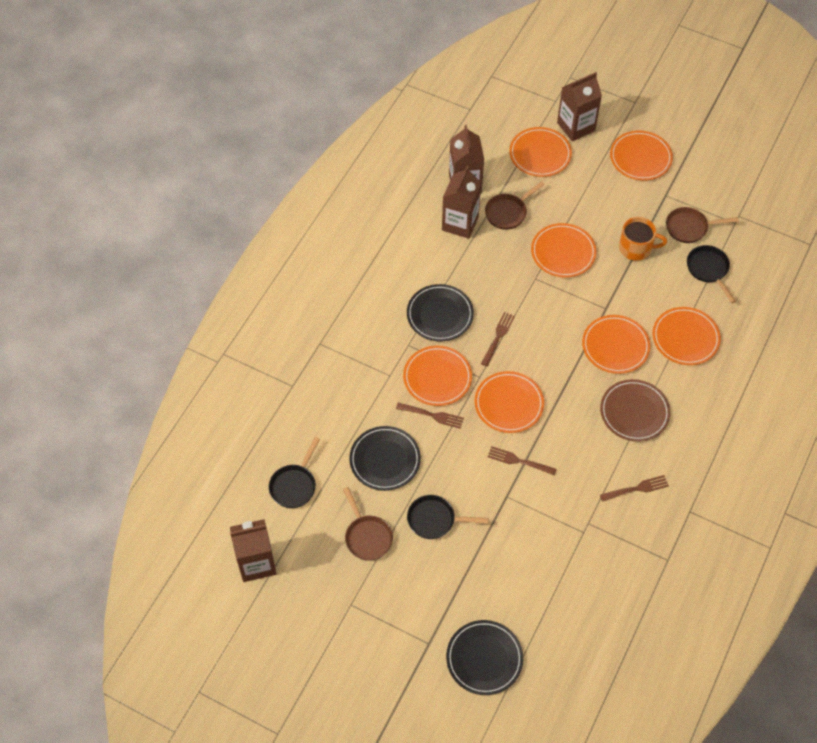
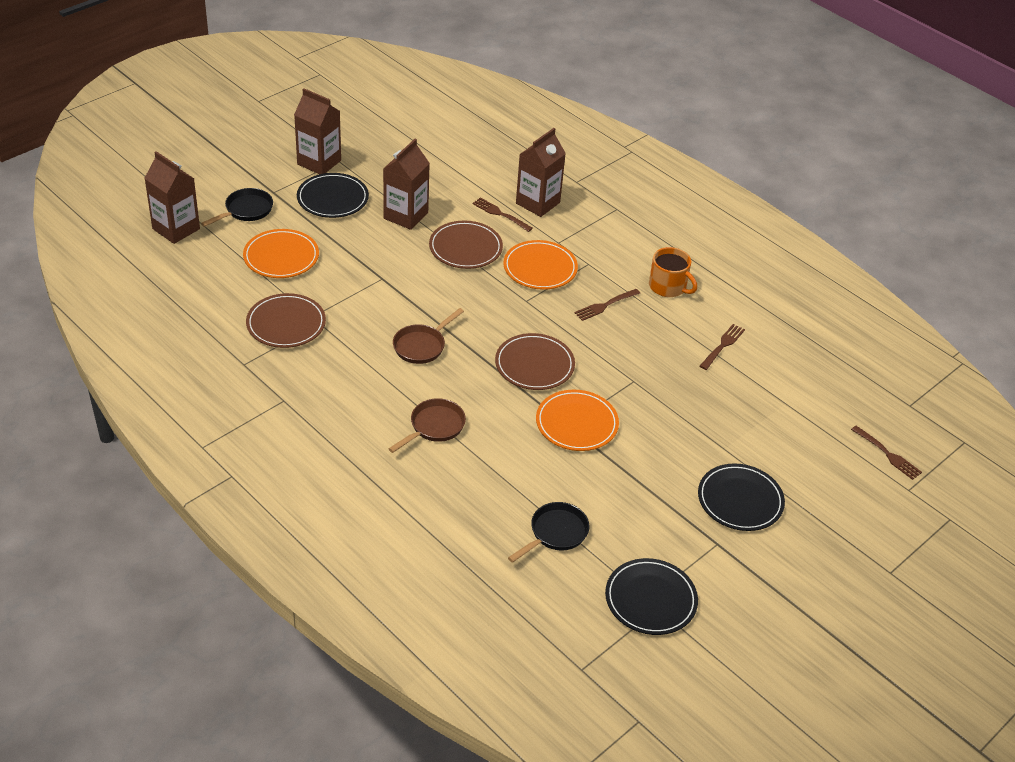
black pan: 3 -> 2
brown pan: 3 -> 2
brown plate: 1 -> 3
orange plate: 7 -> 3

